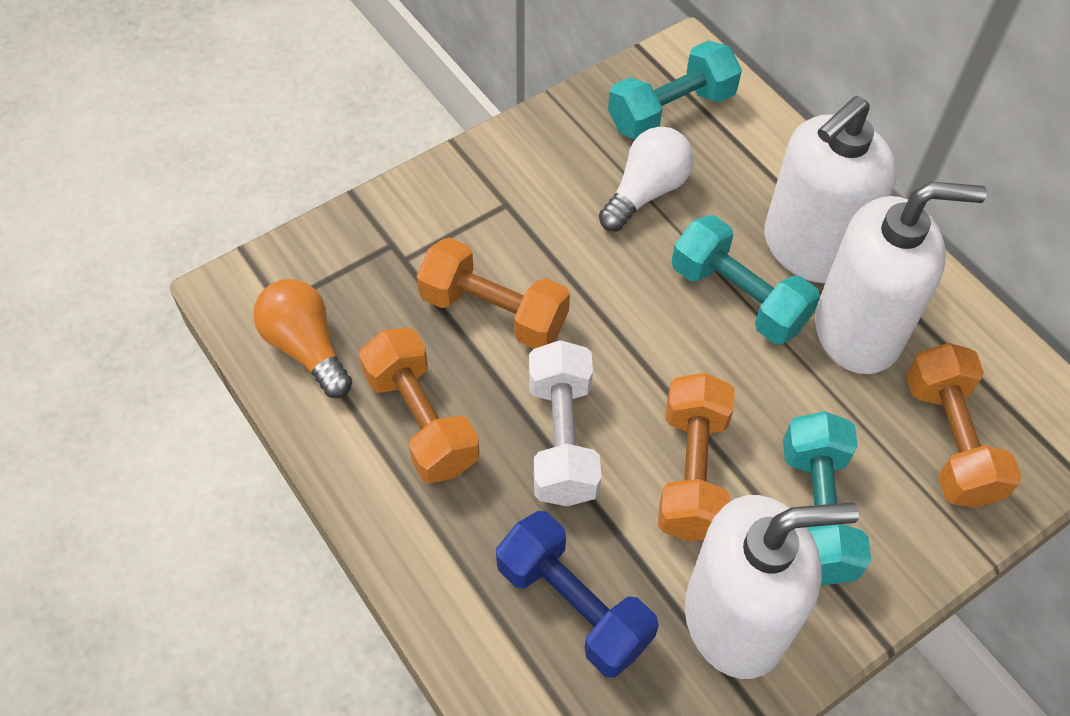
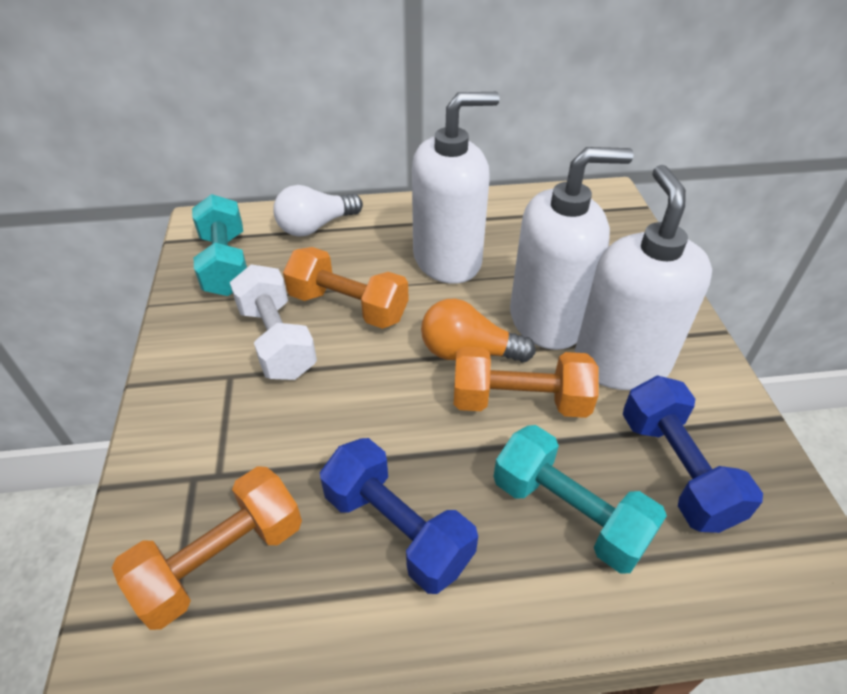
blue dumbbell: 1 -> 2
orange dumbbell: 4 -> 3
turquoise dumbbell: 3 -> 2

